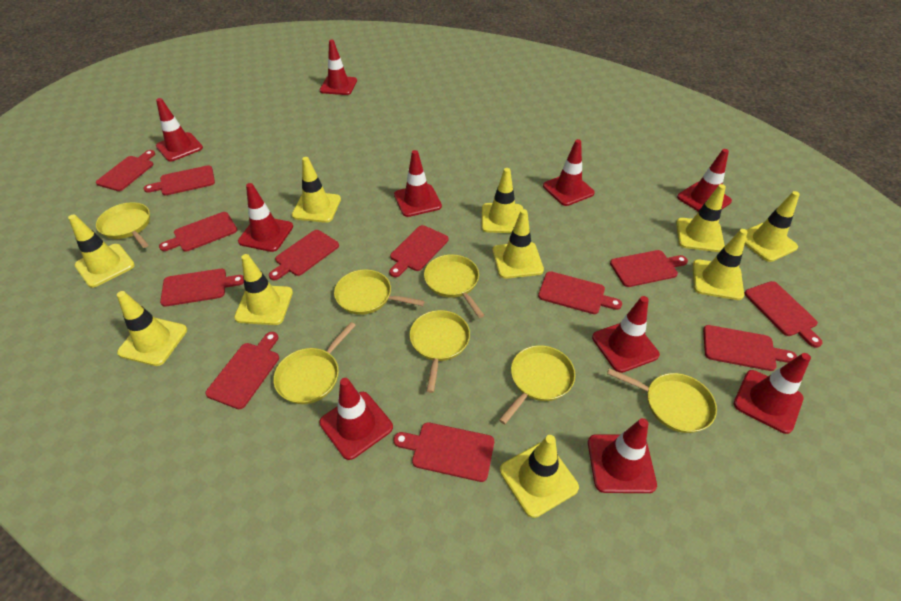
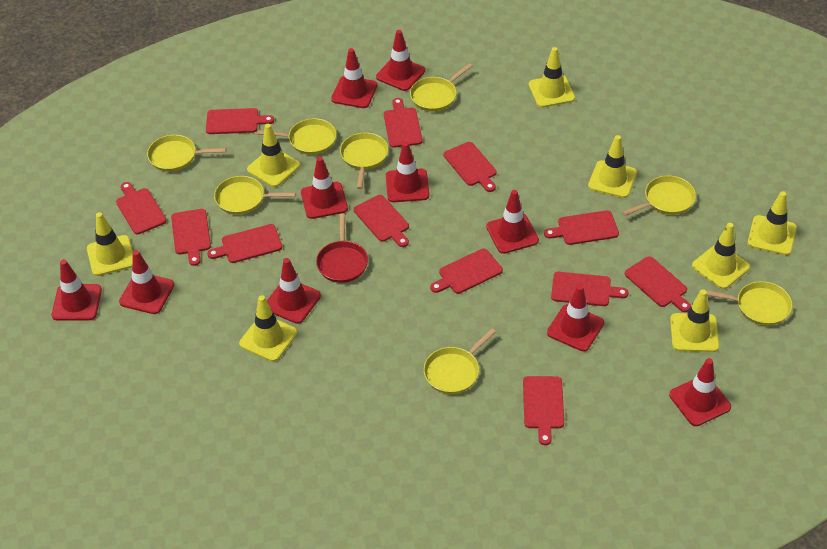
red pan: 0 -> 1
yellow pan: 7 -> 8
yellow traffic cone: 10 -> 8

